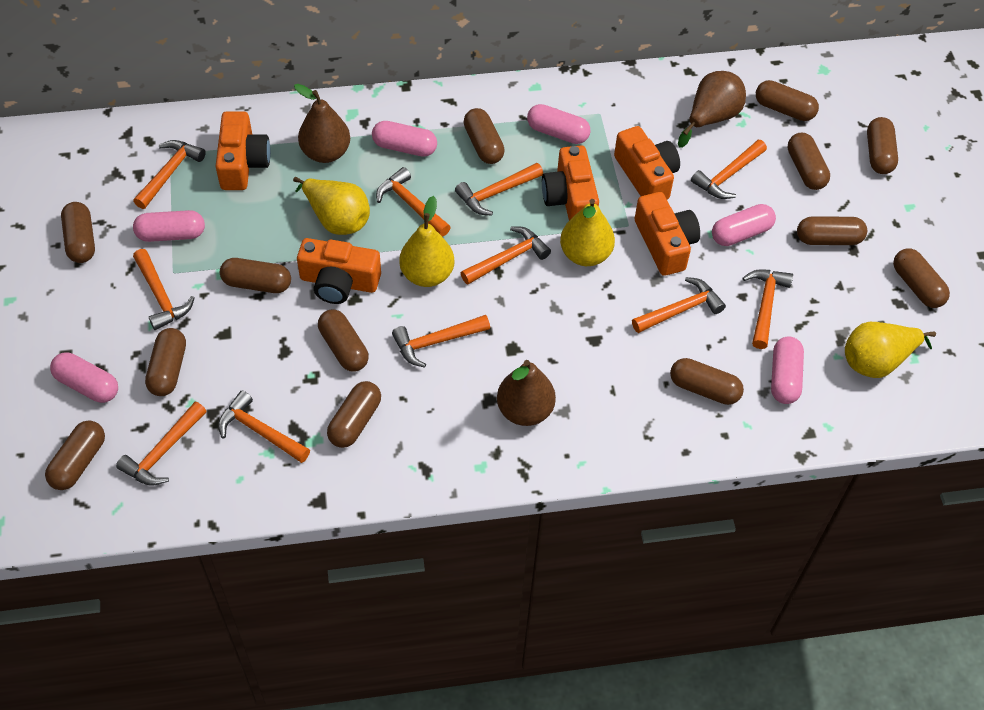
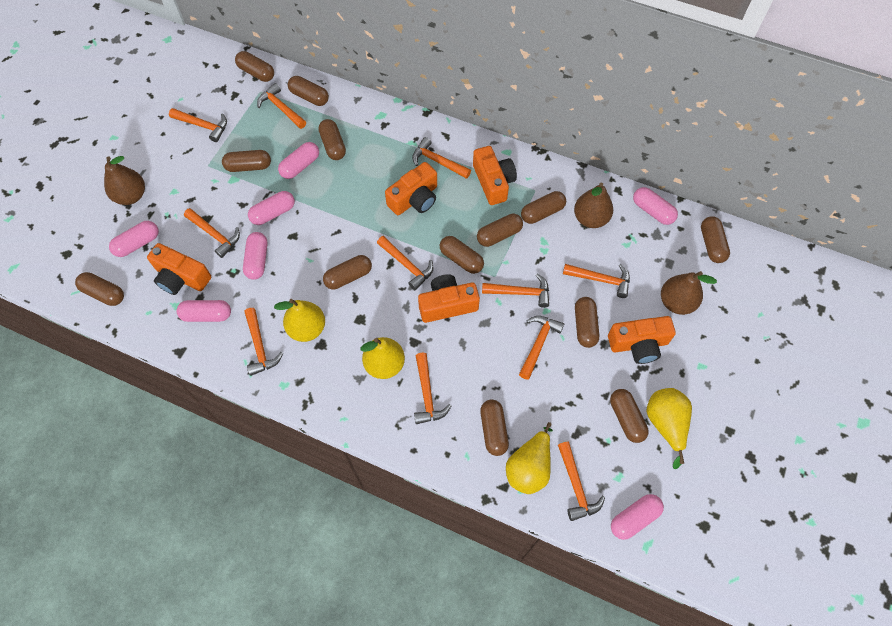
pink capsule: 6 -> 7

